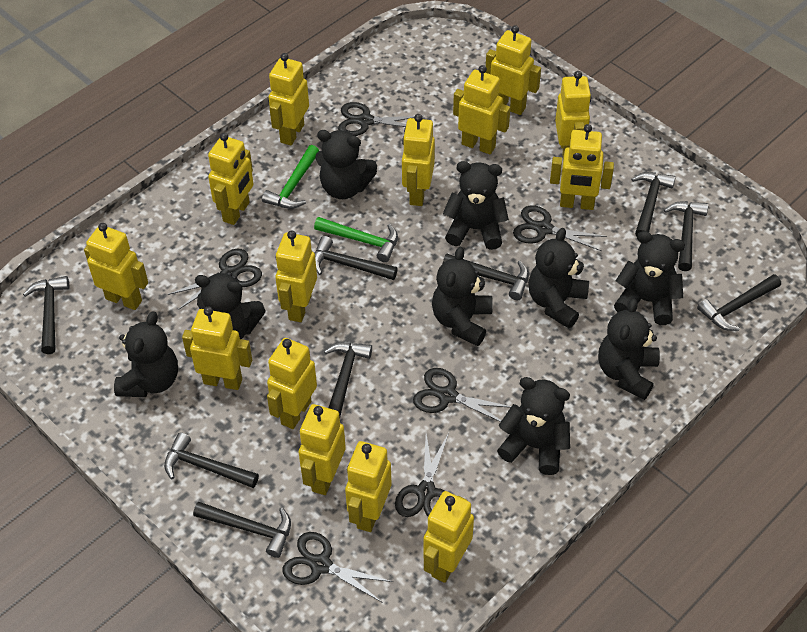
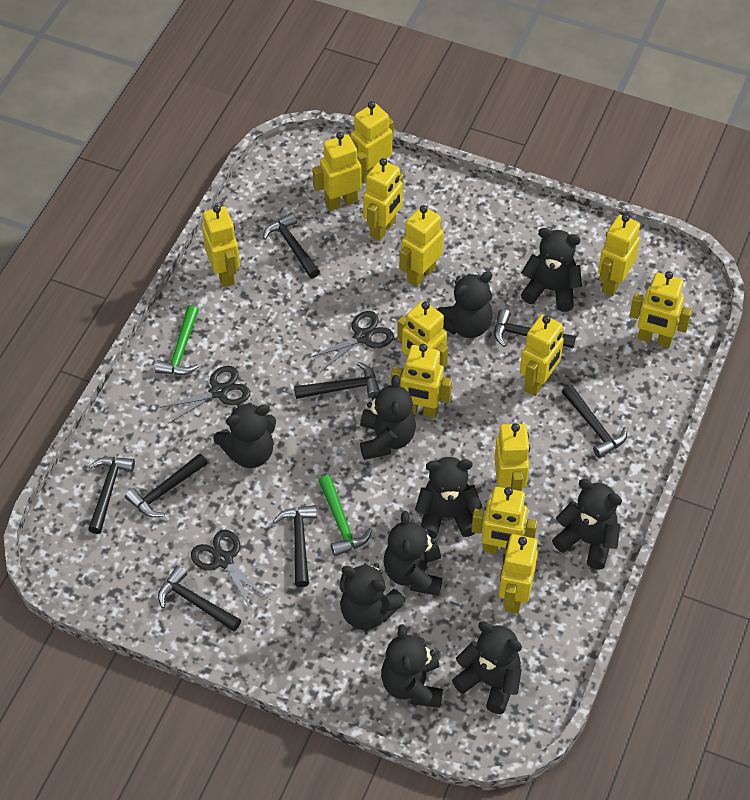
black hammer: 9 -> 8
black scissors: 6 -> 3
black teddy bear: 9 -> 10
yellow robot: 14 -> 13

